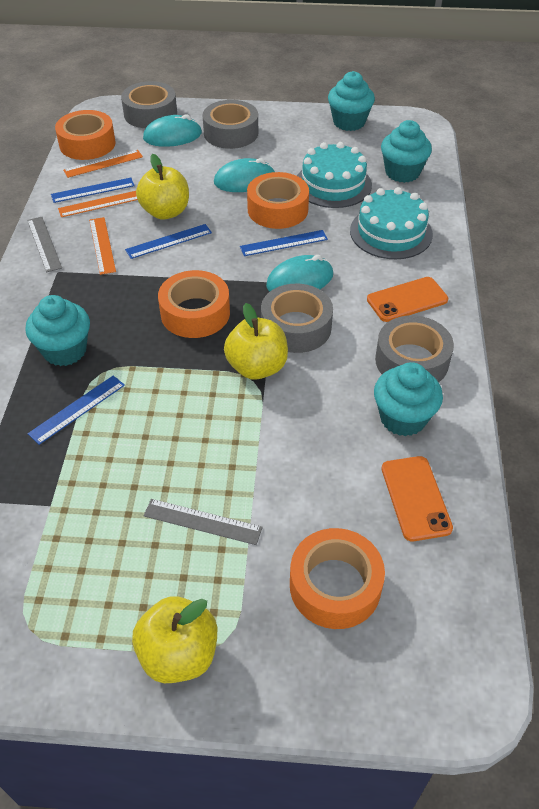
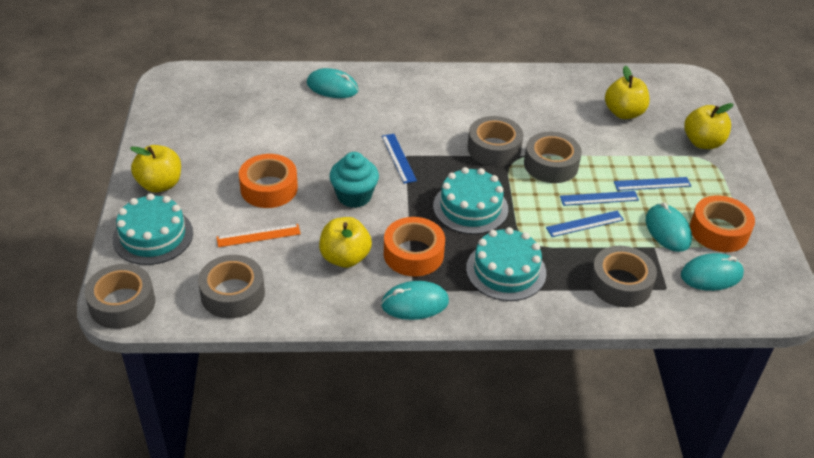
grey ruler: 2 -> 0
grey tape: 4 -> 5
orange phone: 2 -> 0
orange ruler: 3 -> 1
orange tape: 4 -> 3
turquoise cake: 2 -> 3
turquoise cupcake: 4 -> 1
turquoise mouse: 3 -> 4
yellow apple: 3 -> 4

